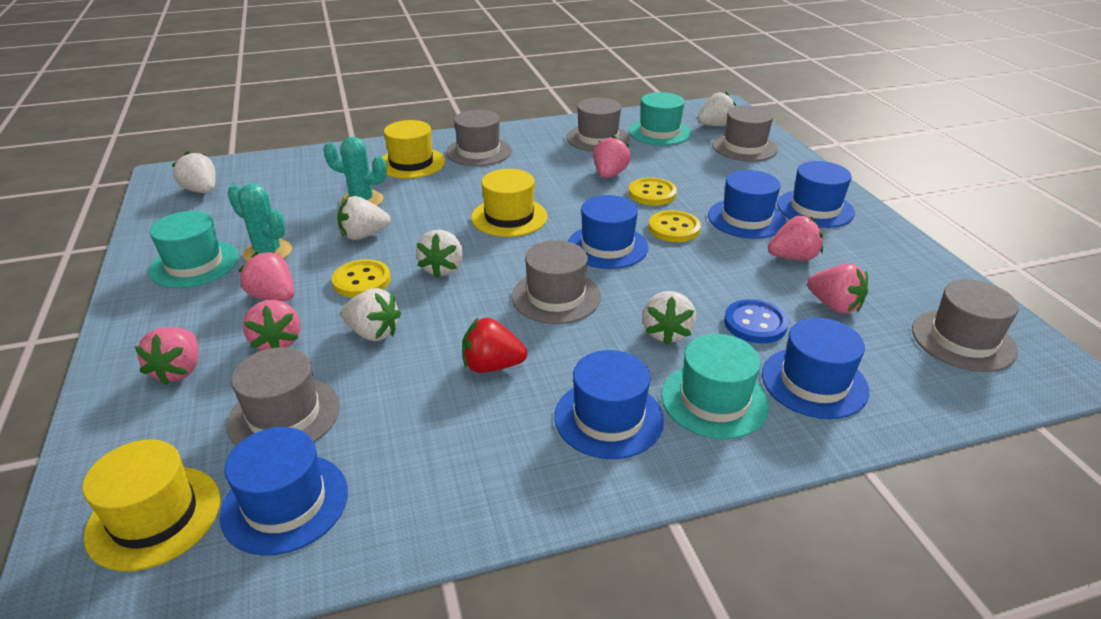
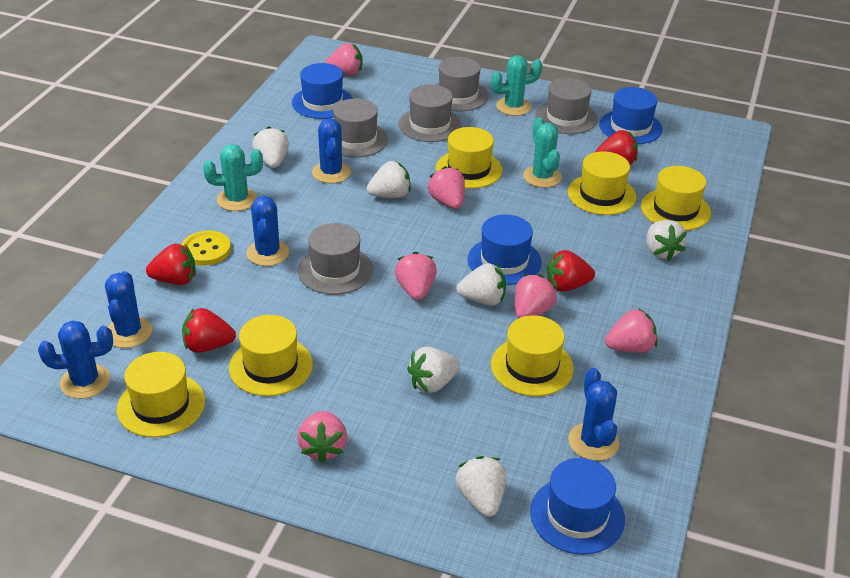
blue button: 1 -> 0
blue cactus: 0 -> 5
blue hat: 6 -> 4
grey hat: 6 -> 5
red strawberry: 1 -> 4
turquoise cactus: 2 -> 3
turquoise hat: 3 -> 0
yellow button: 3 -> 1
yellow hat: 3 -> 6

